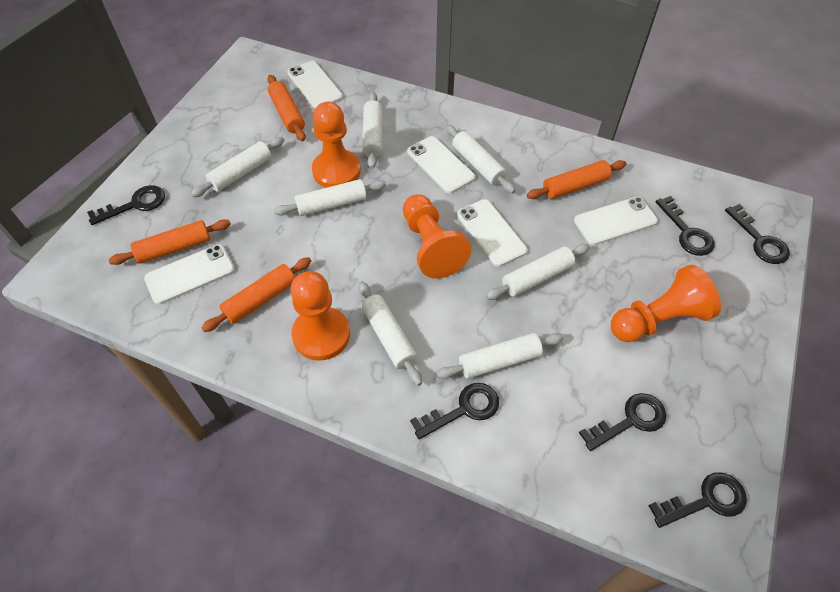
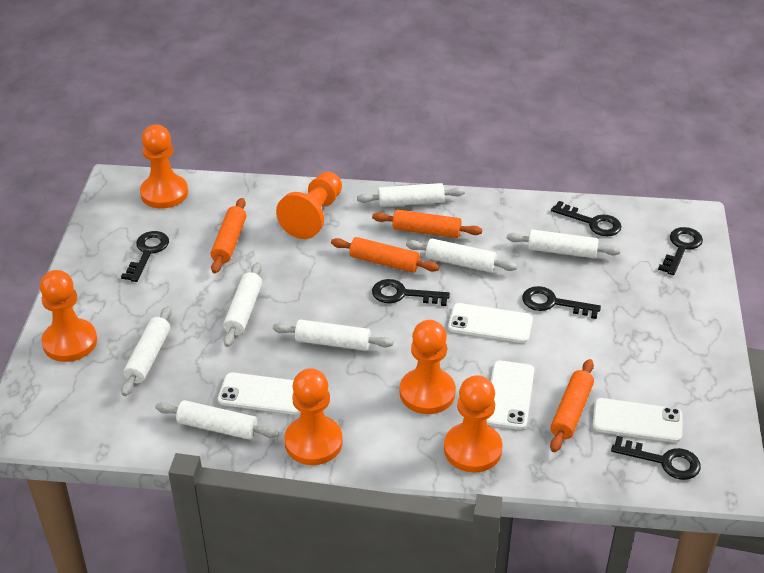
orange pawn: 4 -> 6
white phone: 5 -> 4

